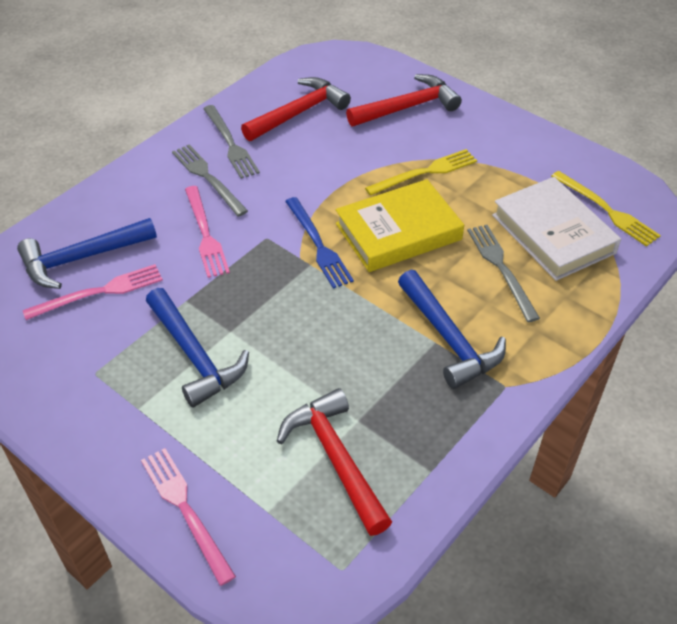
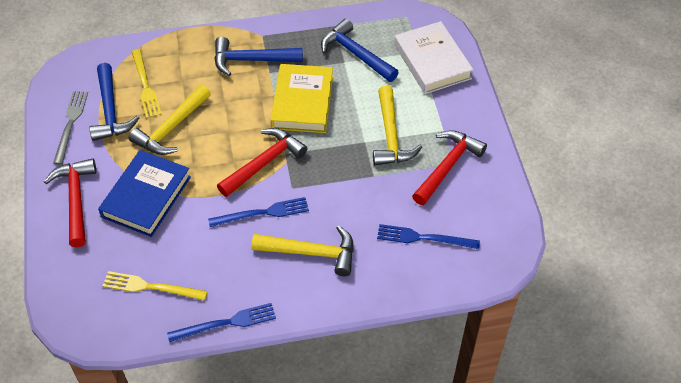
blue book: 0 -> 1
blue fork: 1 -> 3
grey fork: 3 -> 1
pink fork: 3 -> 0
yellow hammer: 0 -> 3

